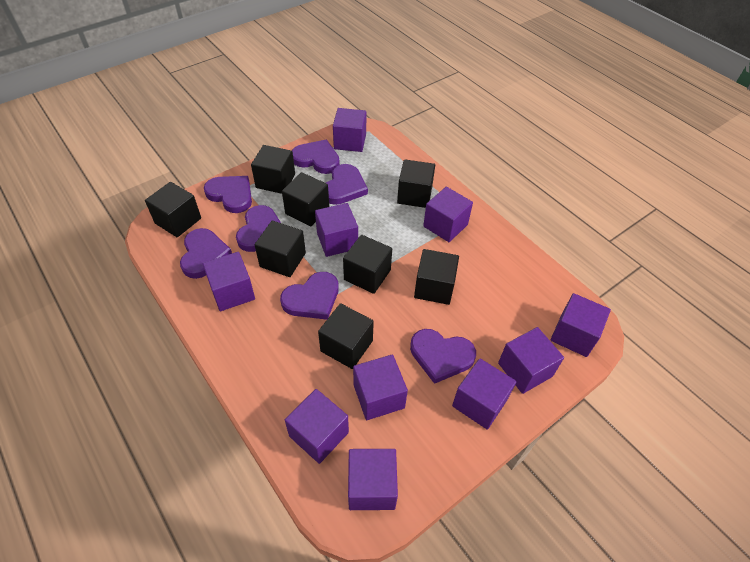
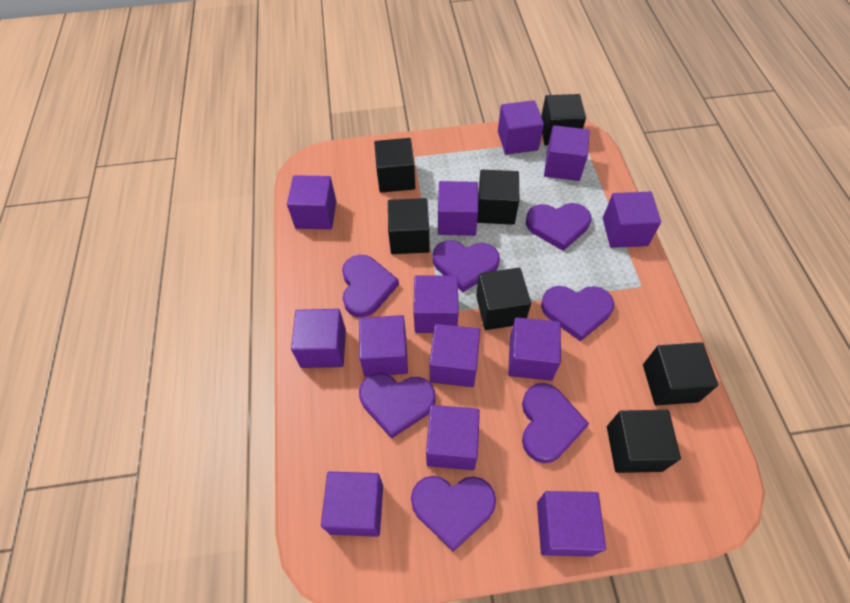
black cube: 8 -> 7
purple cube: 10 -> 13

